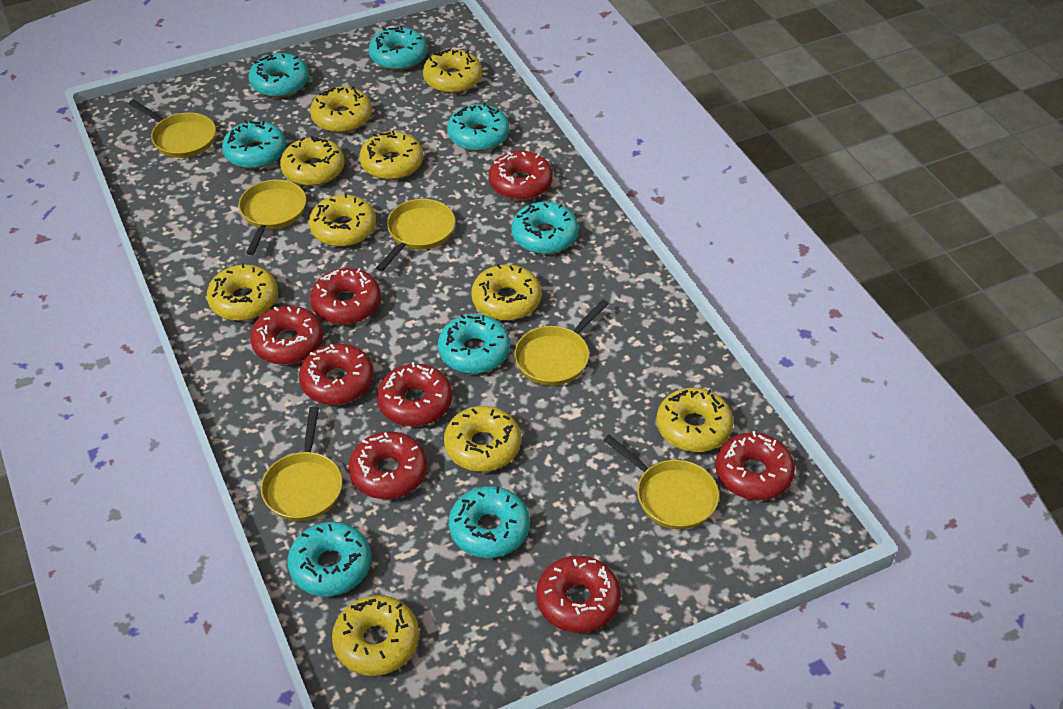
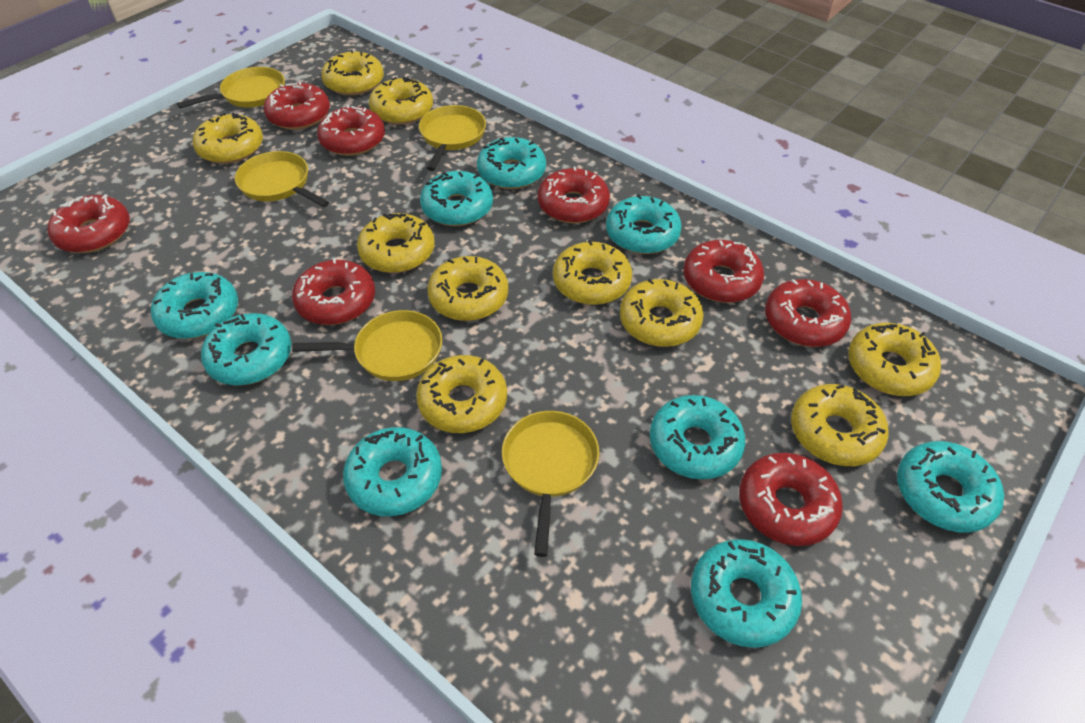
turquoise donut: 8 -> 9
yellow pan: 6 -> 5

